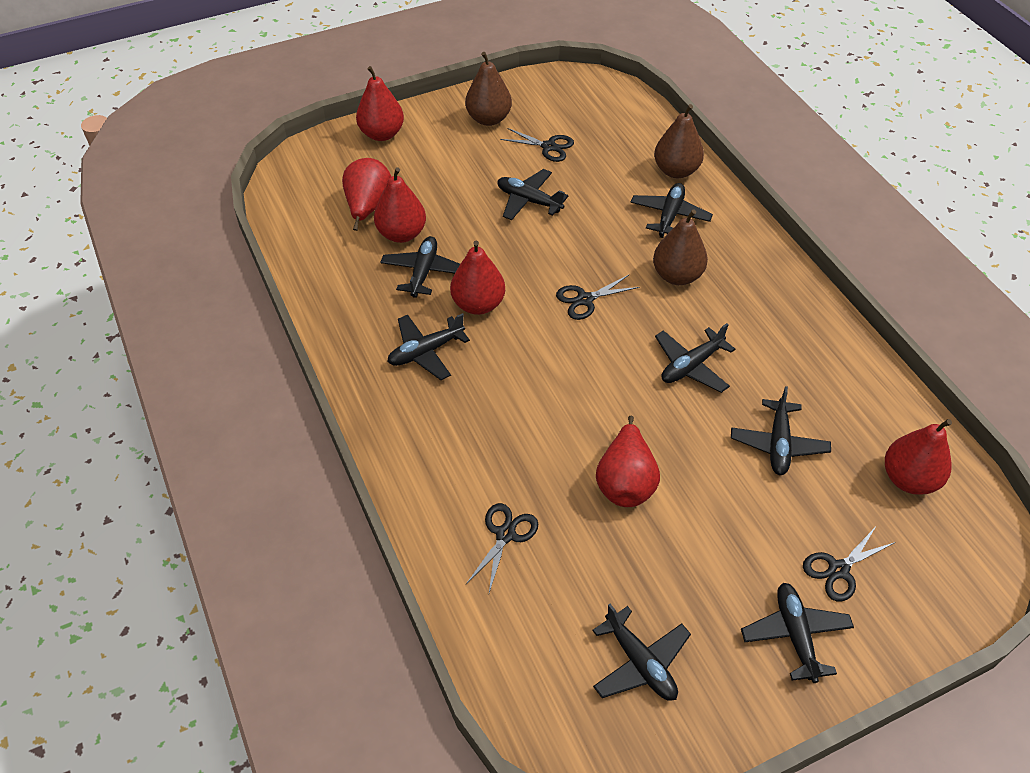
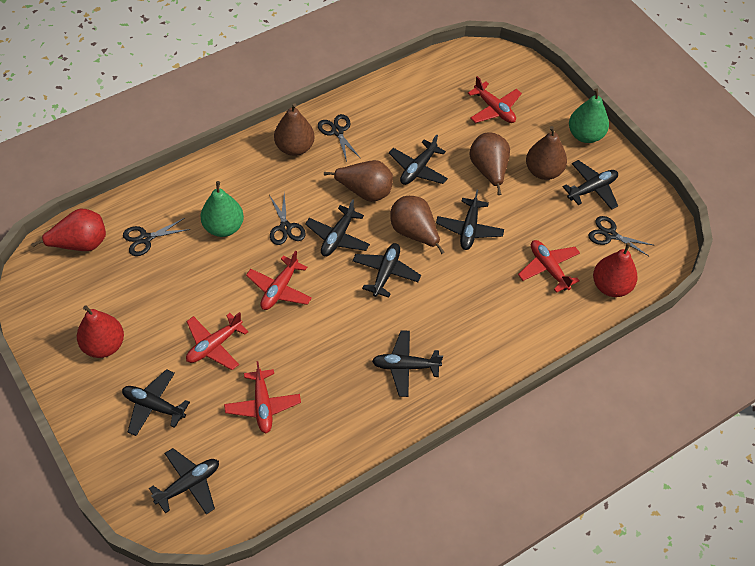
brown pear: 3 -> 5
green pear: 0 -> 2
red pear: 6 -> 3
red plane: 0 -> 5

